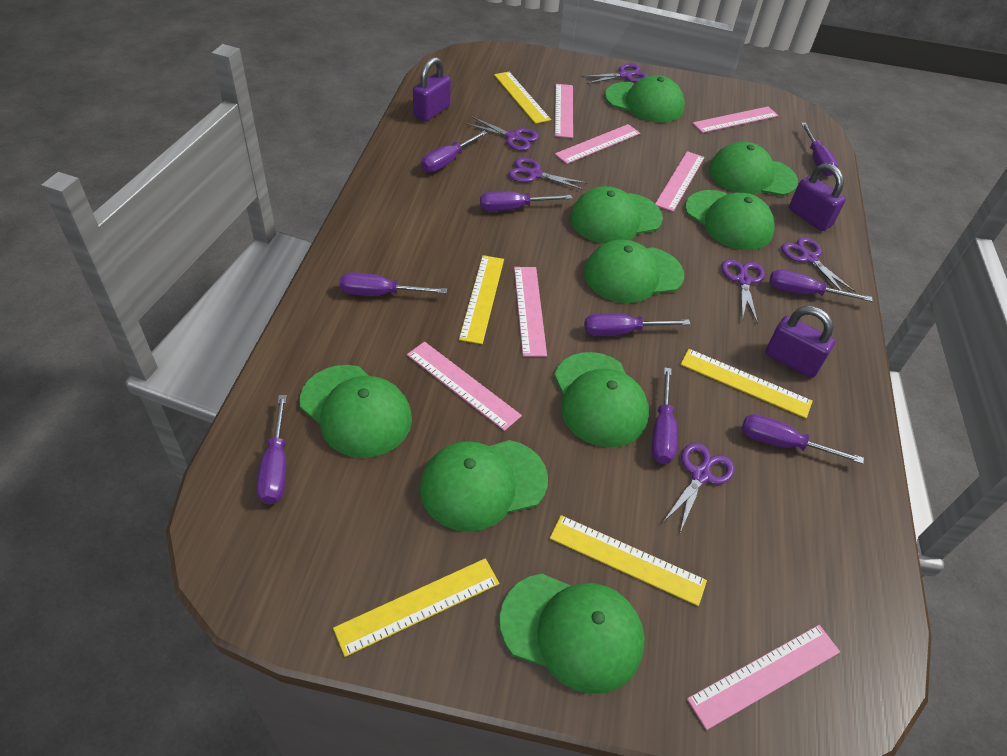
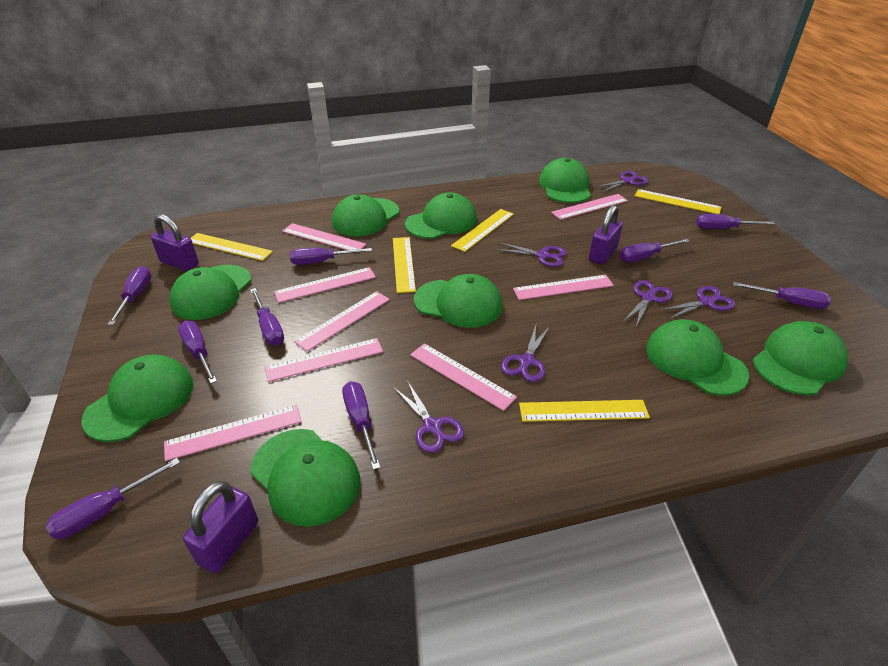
pink ruler: 7 -> 8

